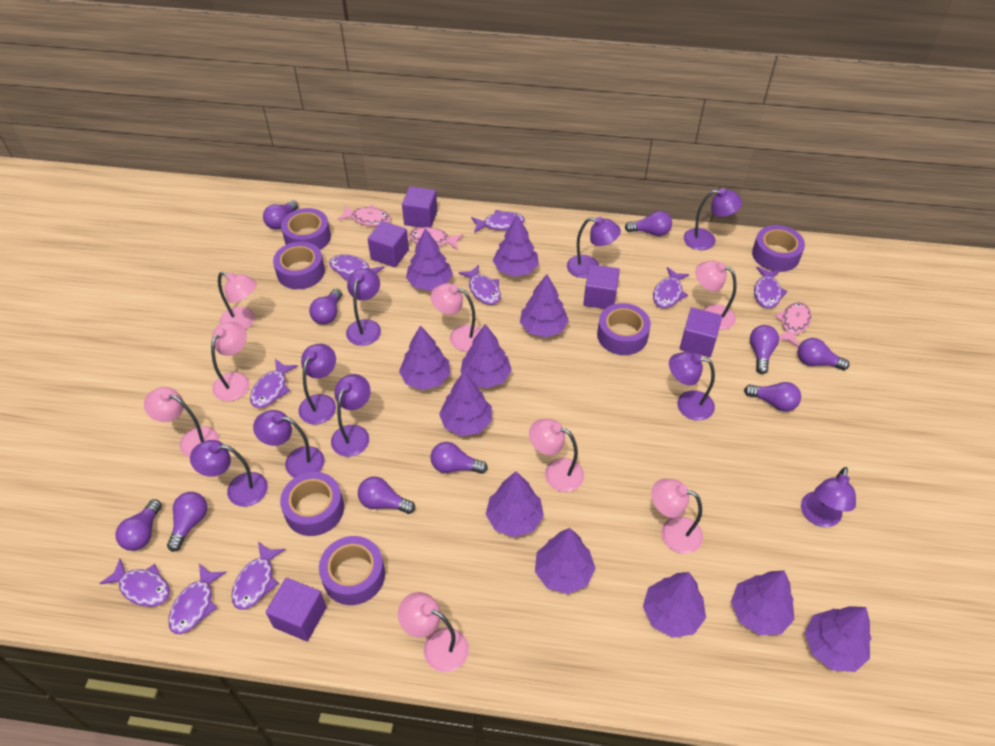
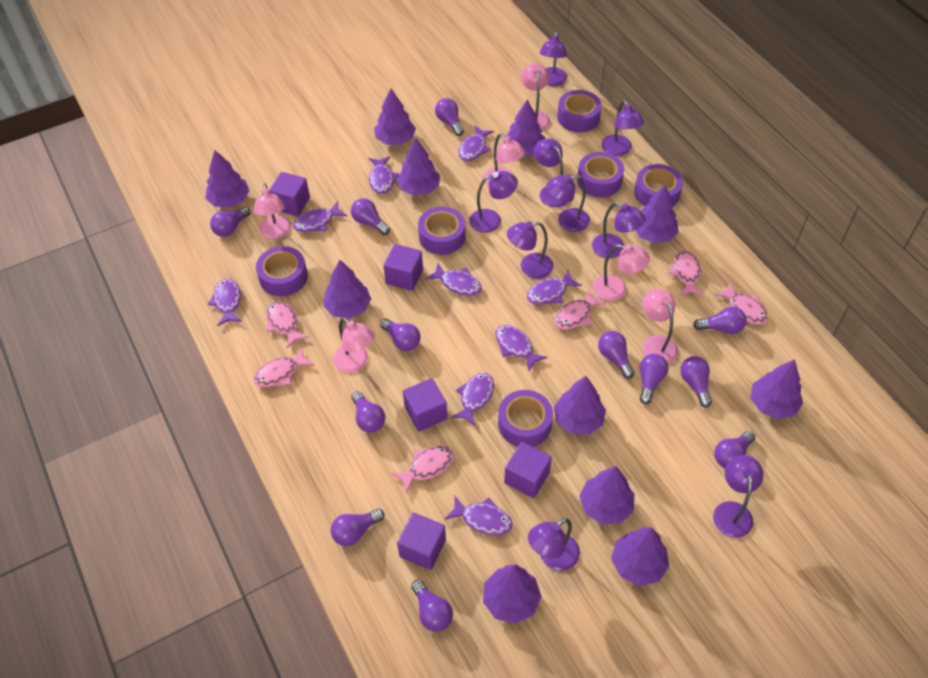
pink fish: 3 -> 6
pink lamp: 8 -> 6
purple light bulb: 10 -> 12

